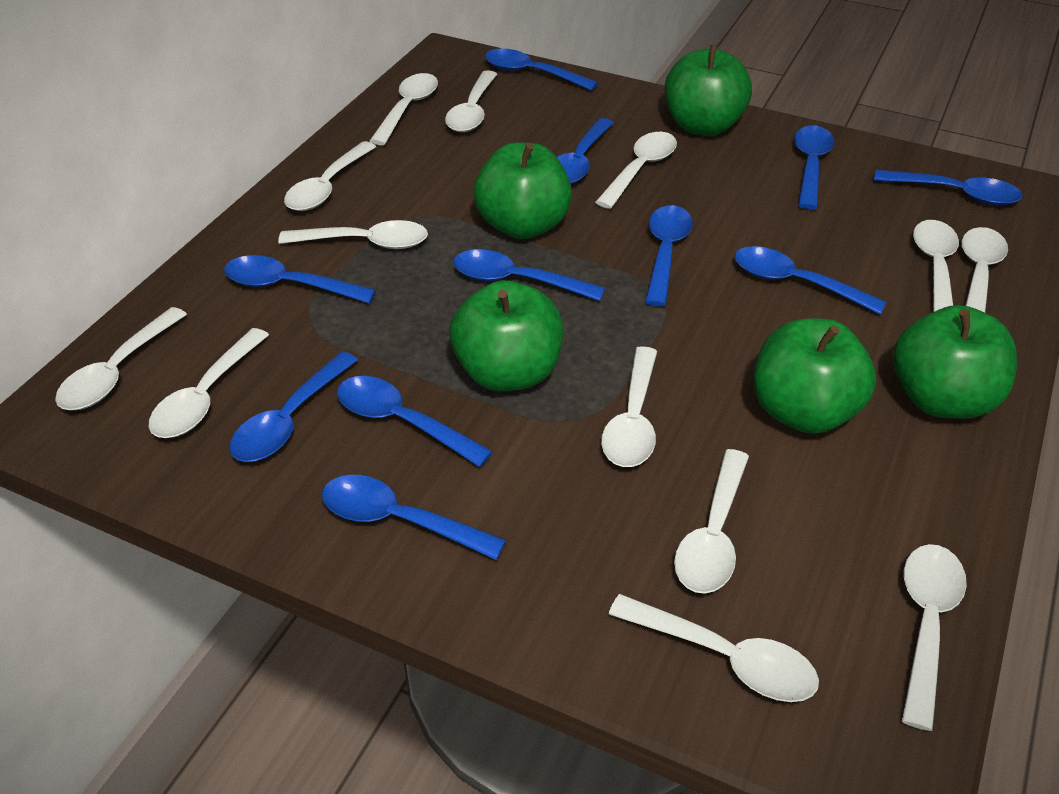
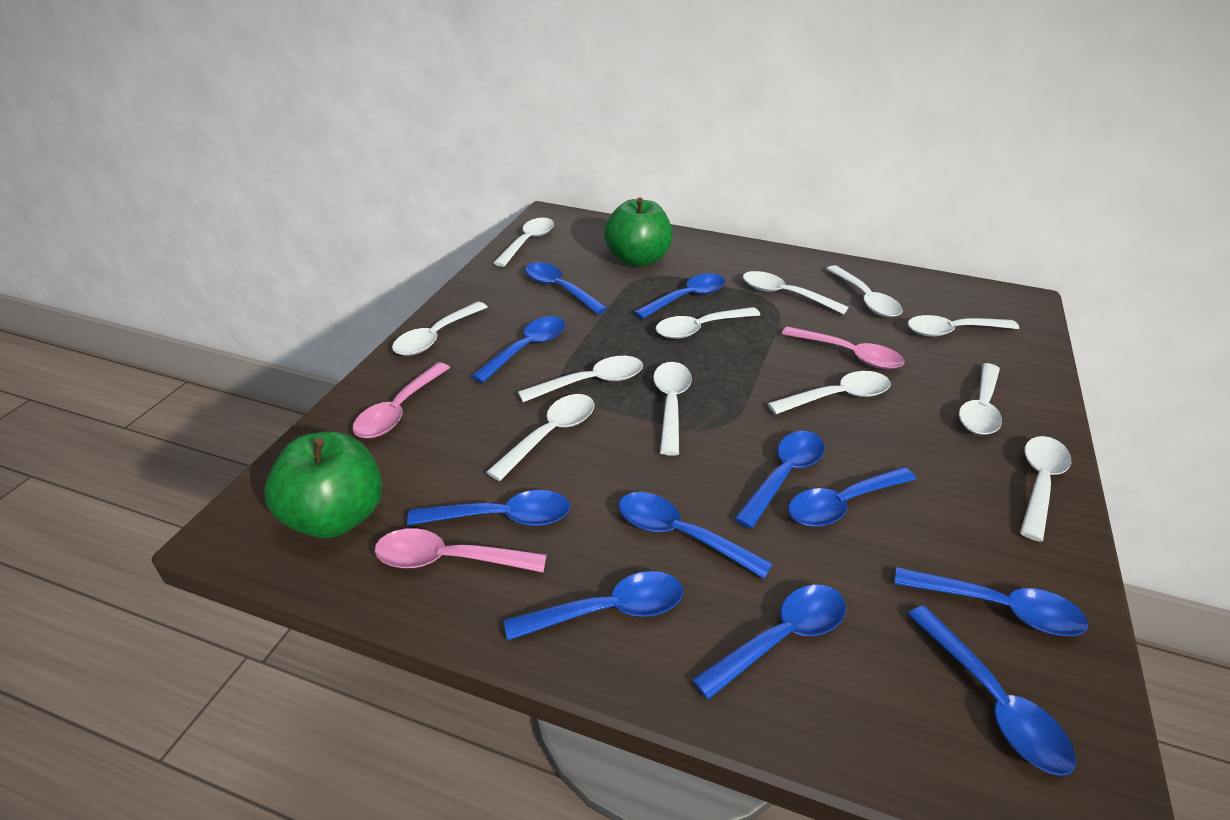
green apple: 5 -> 2
pink spoon: 0 -> 3
white spoon: 13 -> 12

